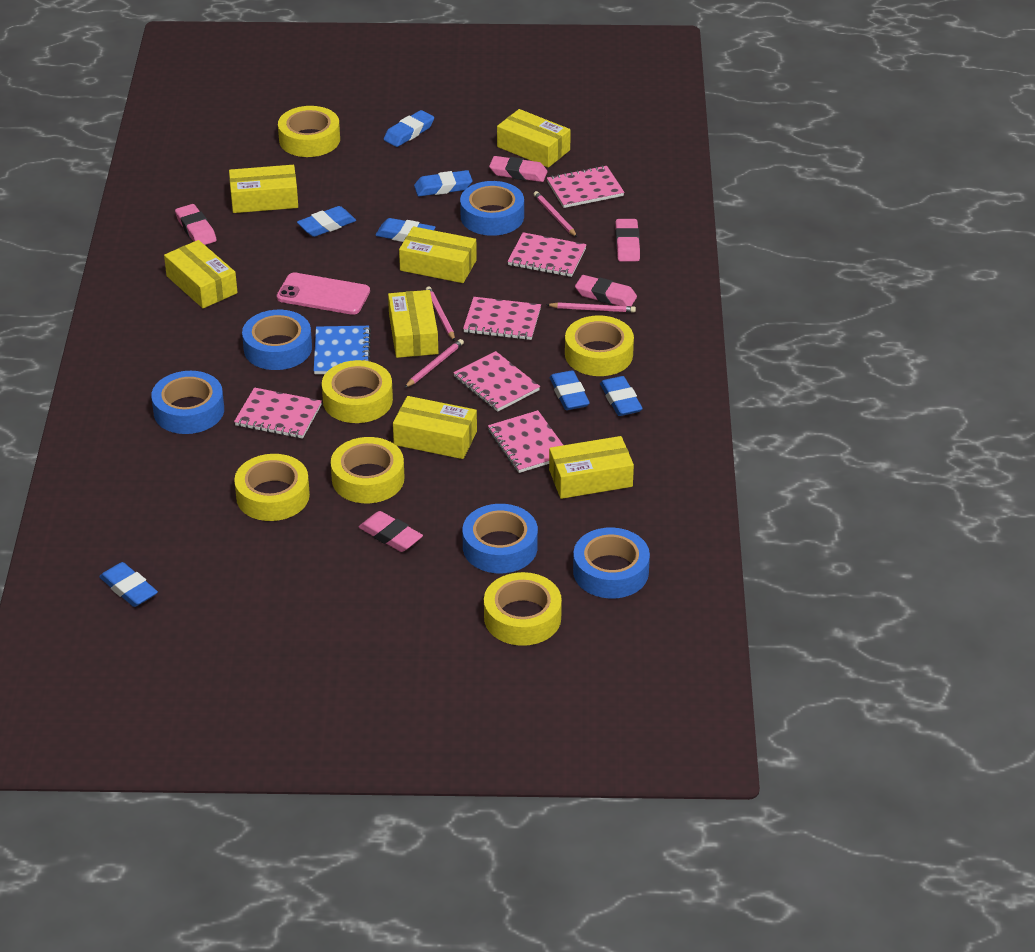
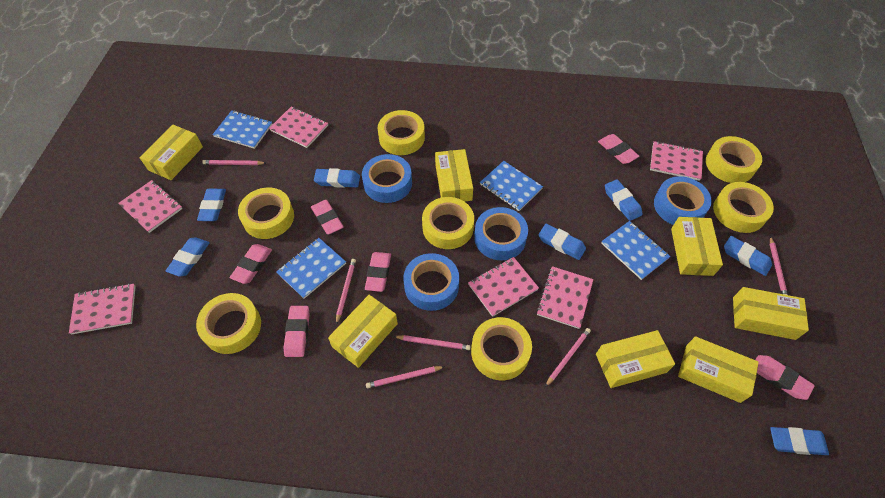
blue notebook: 1 -> 4
blue tape: 5 -> 4
pink eraser: 5 -> 6
pink pencil: 4 -> 6
pink phone: 1 -> 0
yellow tape: 6 -> 7

